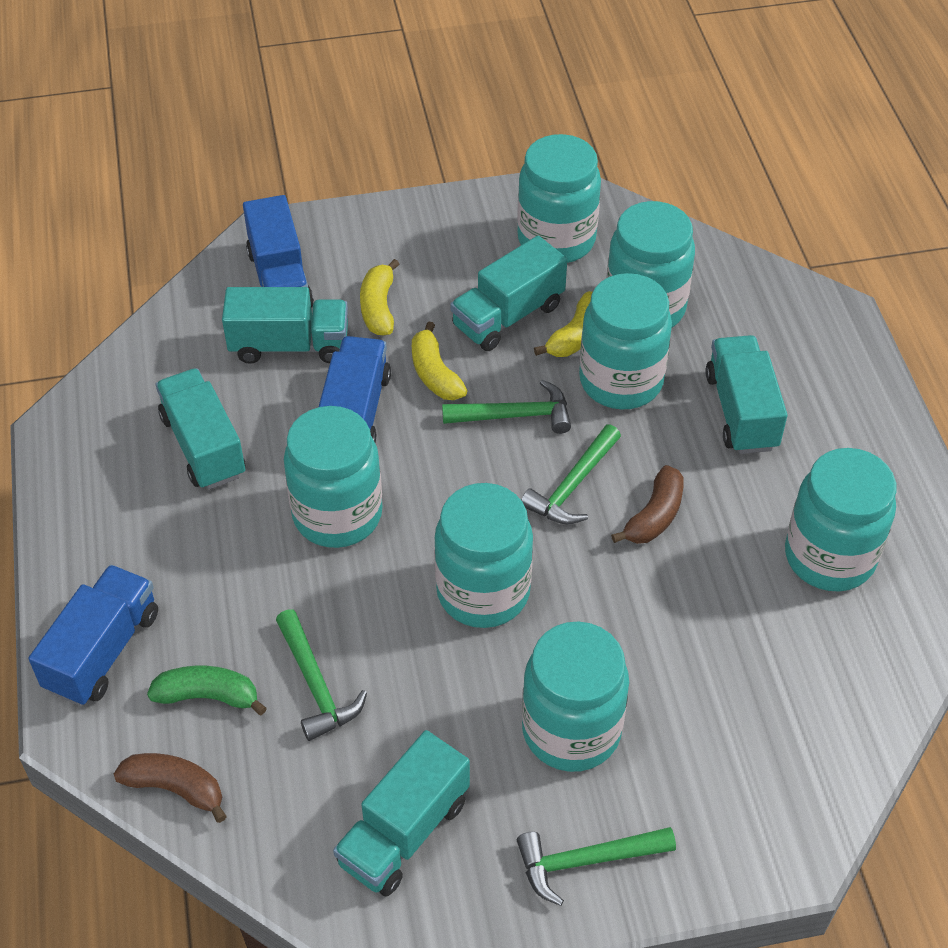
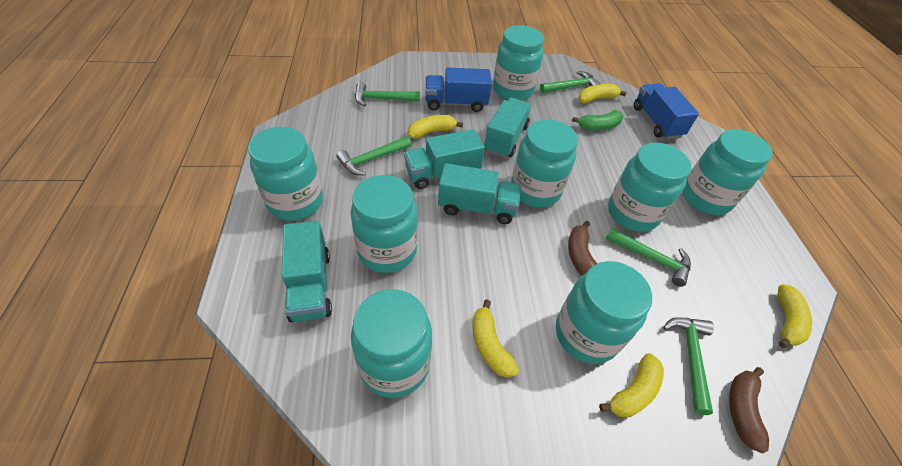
blue truck: 3 -> 2
green hammer: 4 -> 5
turquoise jar: 7 -> 8
turquoise truck: 5 -> 4
yellow banana: 3 -> 5

